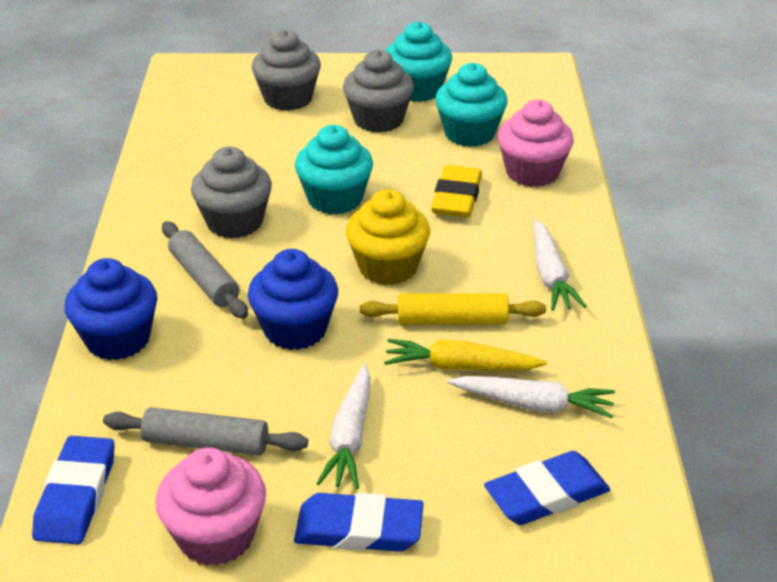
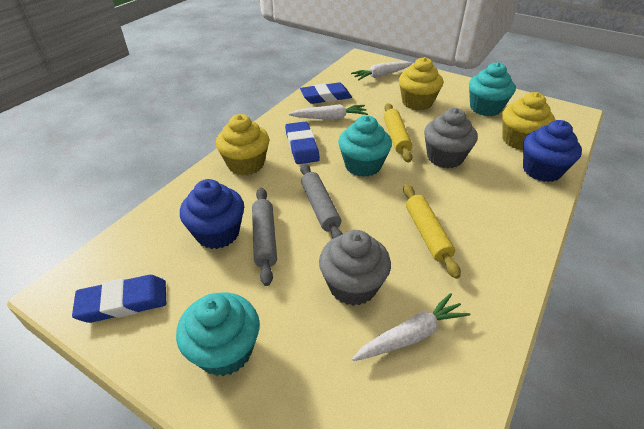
grey cupcake: 3 -> 2
pink cupcake: 2 -> 0
yellow carrot: 1 -> 0
yellow cupcake: 1 -> 3
yellow eraser: 1 -> 0
yellow rolling pin: 1 -> 2

